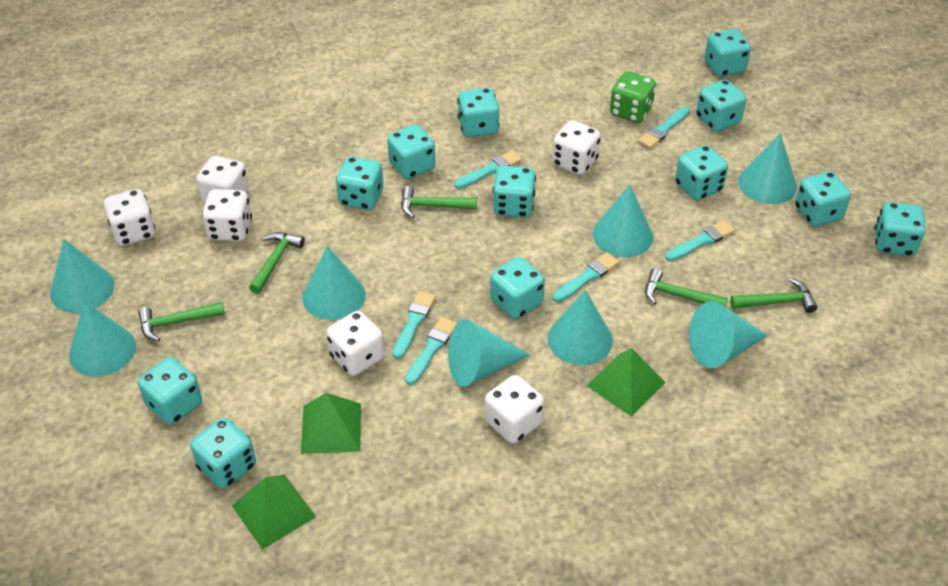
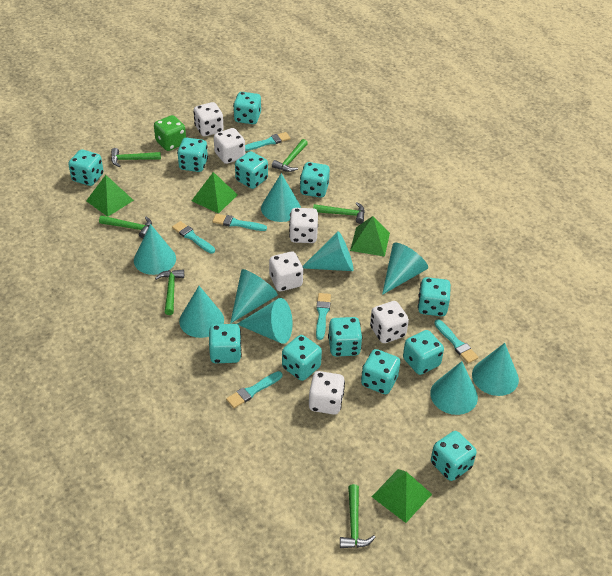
green hammer: 5 -> 6
green pyramid: 3 -> 4
turquoise cone: 8 -> 9

